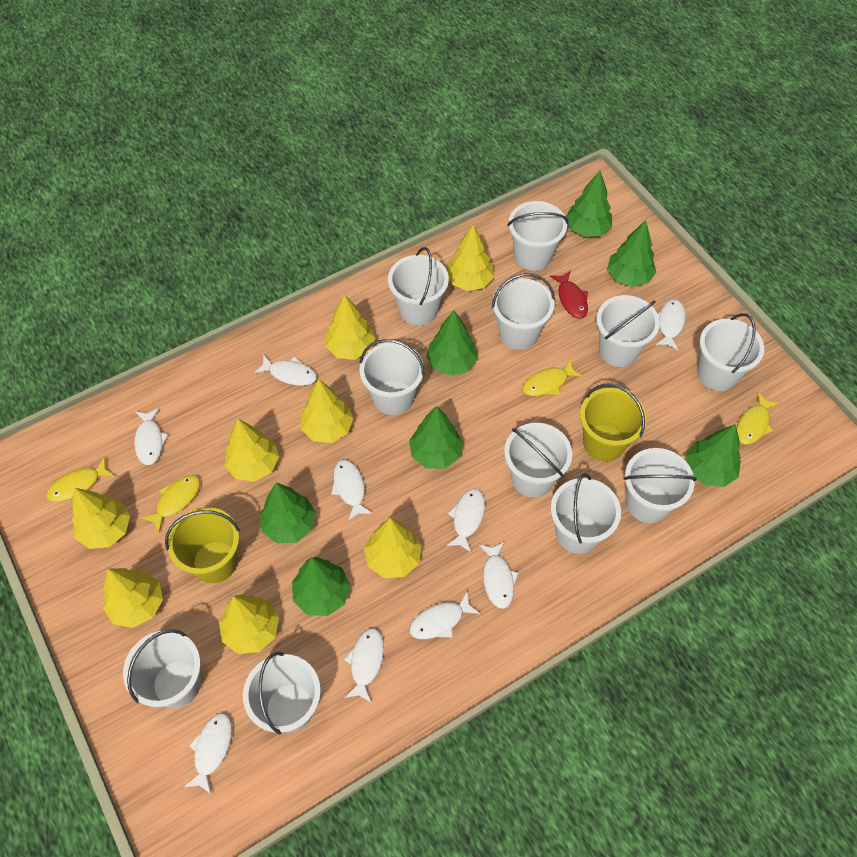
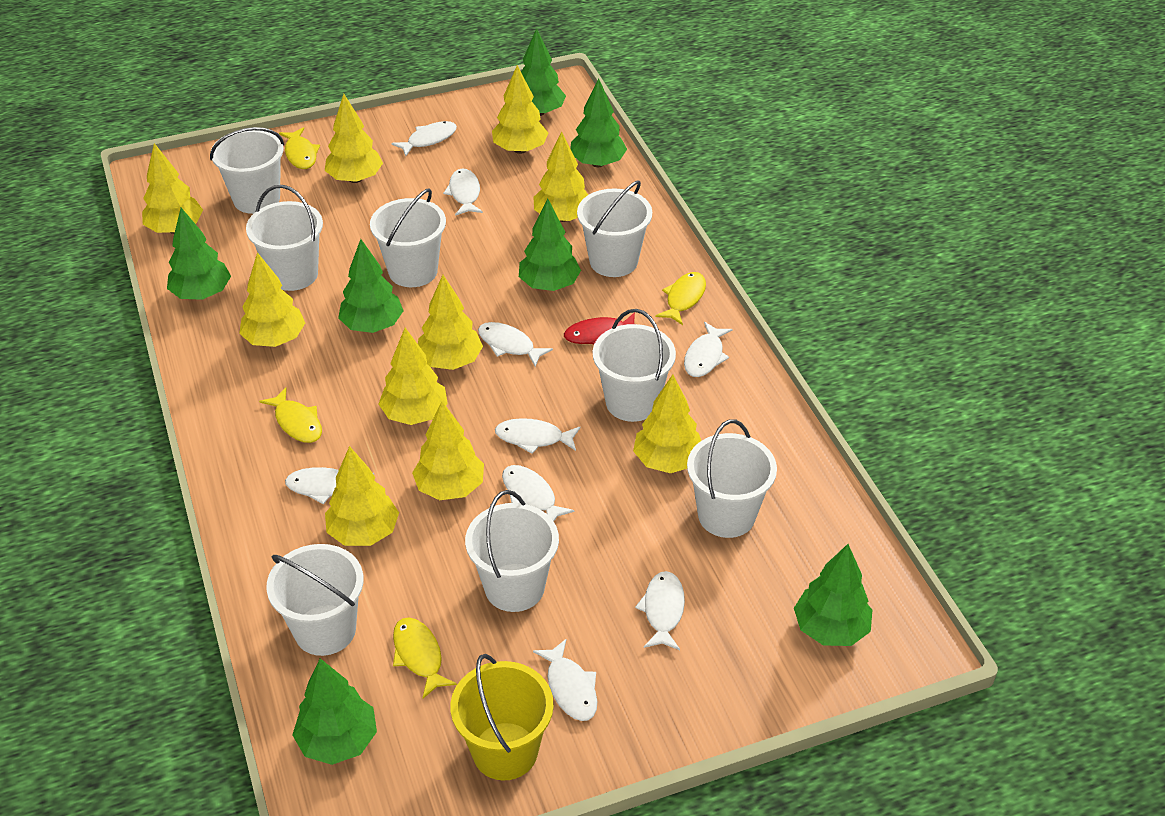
white bucket: 11 -> 8
yellow bucket: 2 -> 1
yellow tree: 8 -> 10

